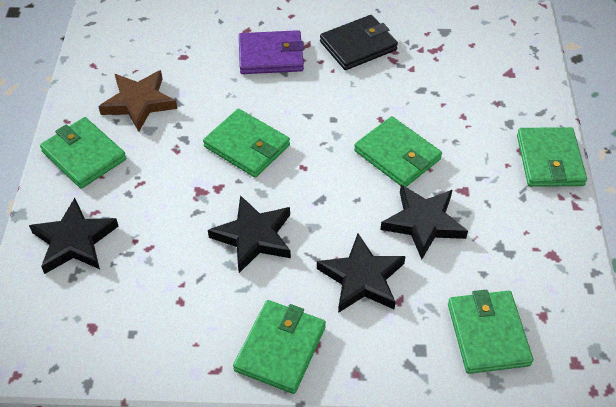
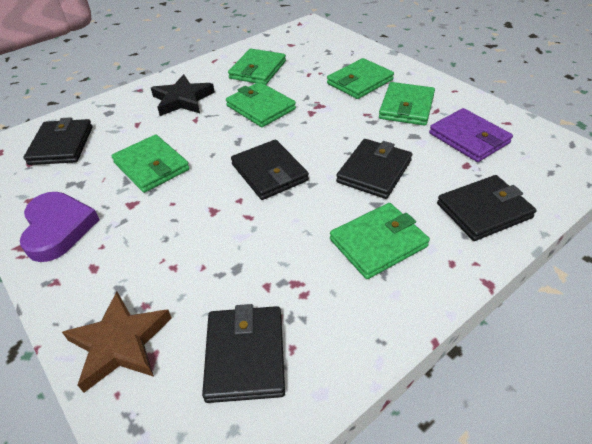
black star: 4 -> 1
black wallet: 1 -> 5
purple heart: 0 -> 1

